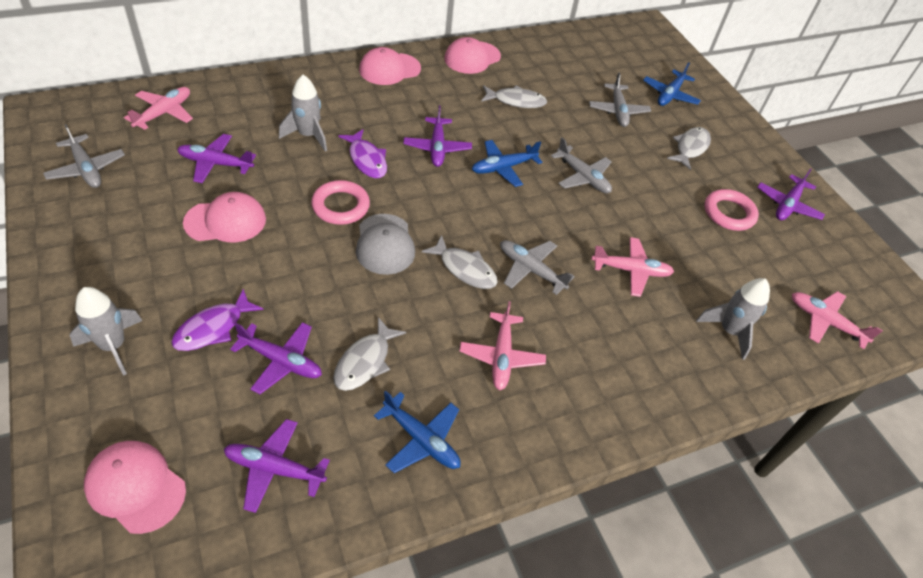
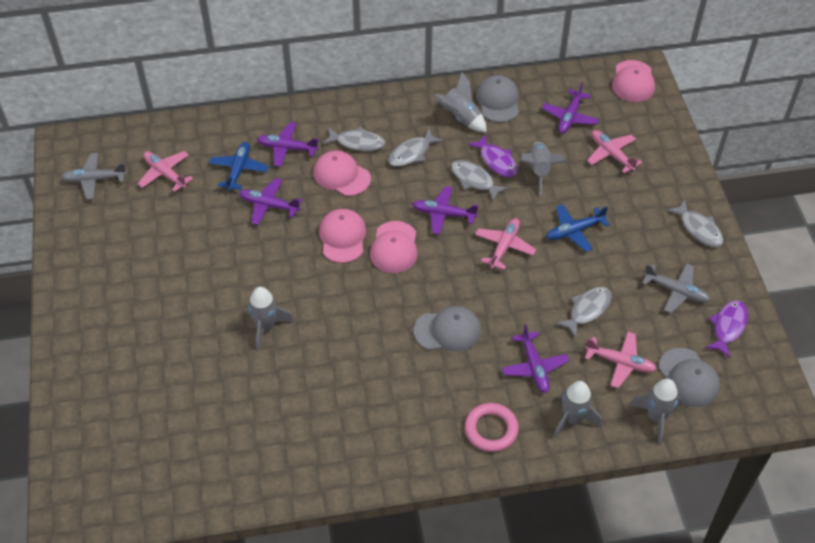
blue plane: 3 -> 2
grey cap: 1 -> 3
grey fish: 4 -> 5
grey plane: 4 -> 2
grey rocket: 3 -> 5
pink ring: 2 -> 1

